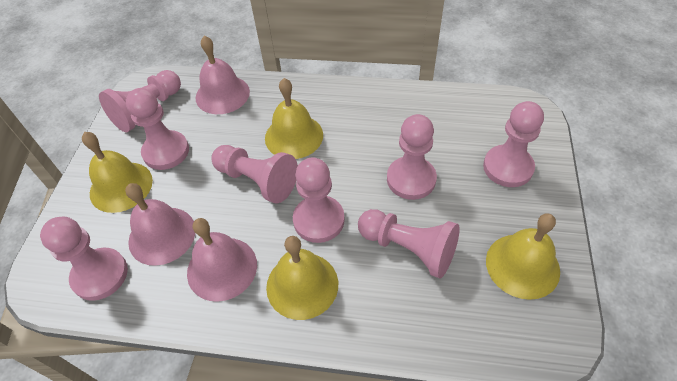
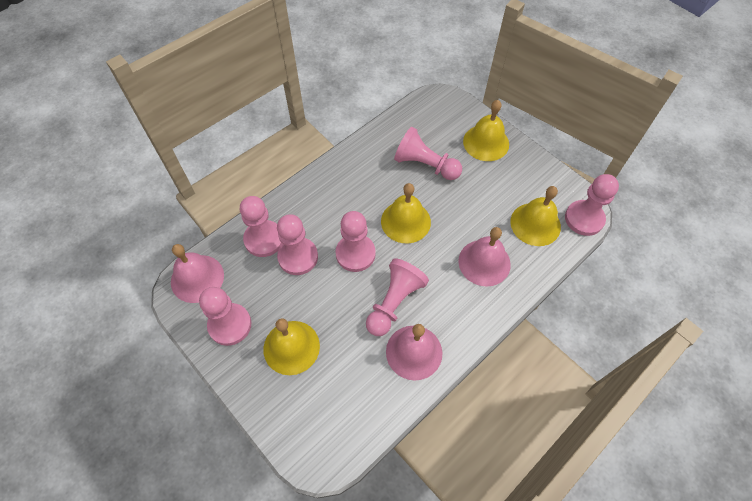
pink pawn: 8 -> 7

